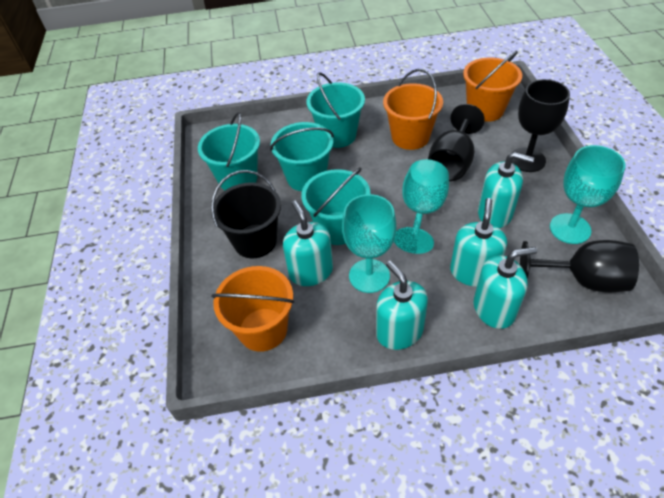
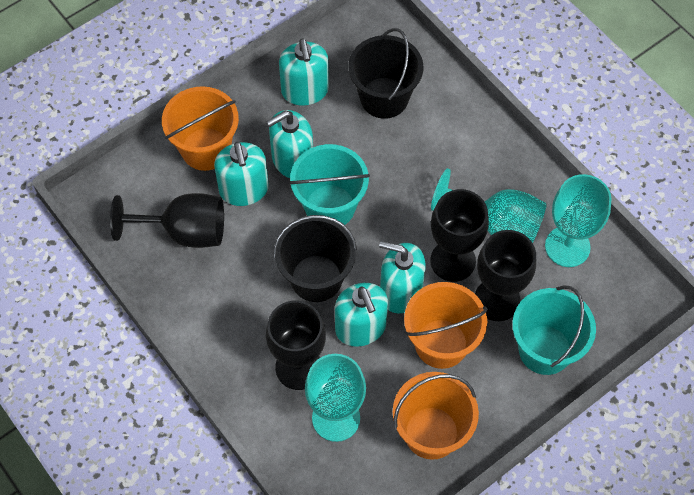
black bucket: 1 -> 2
black goblet: 3 -> 4
turquoise bucket: 4 -> 2

